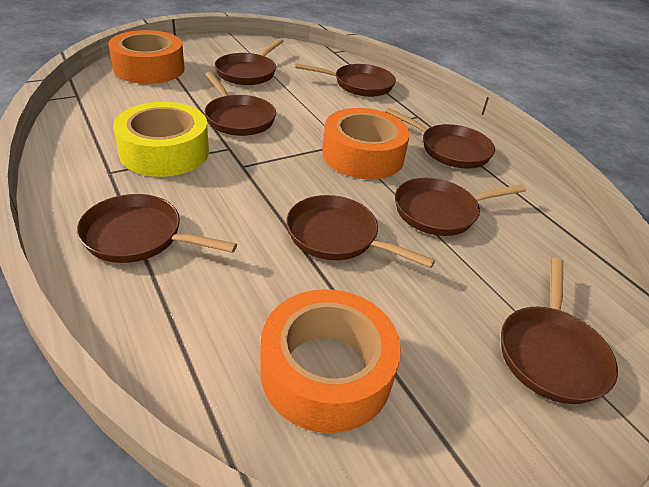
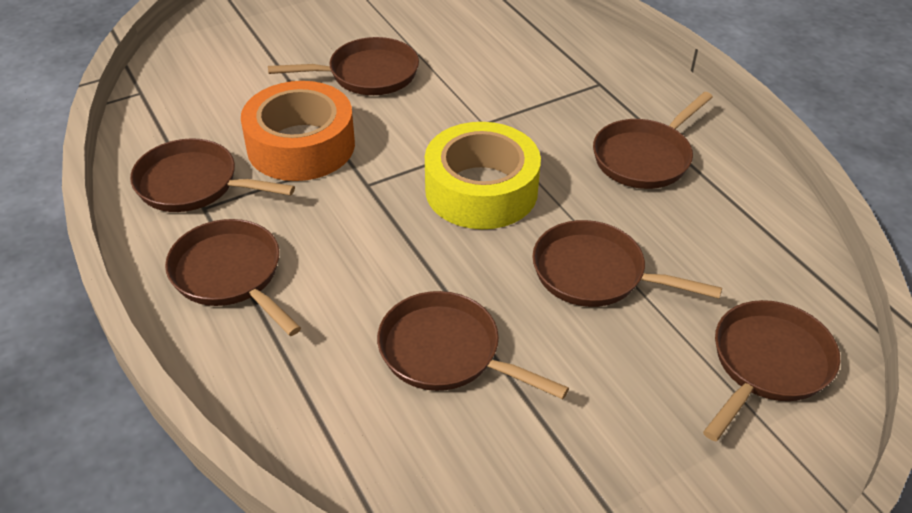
brown pan: 8 -> 7
orange tape: 3 -> 1

